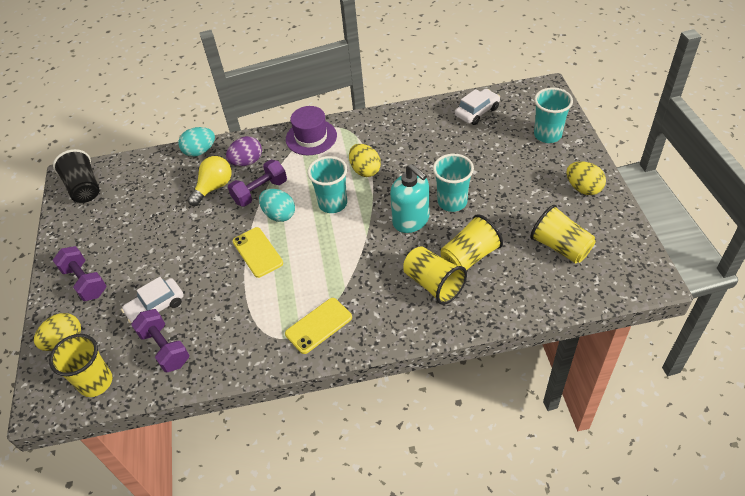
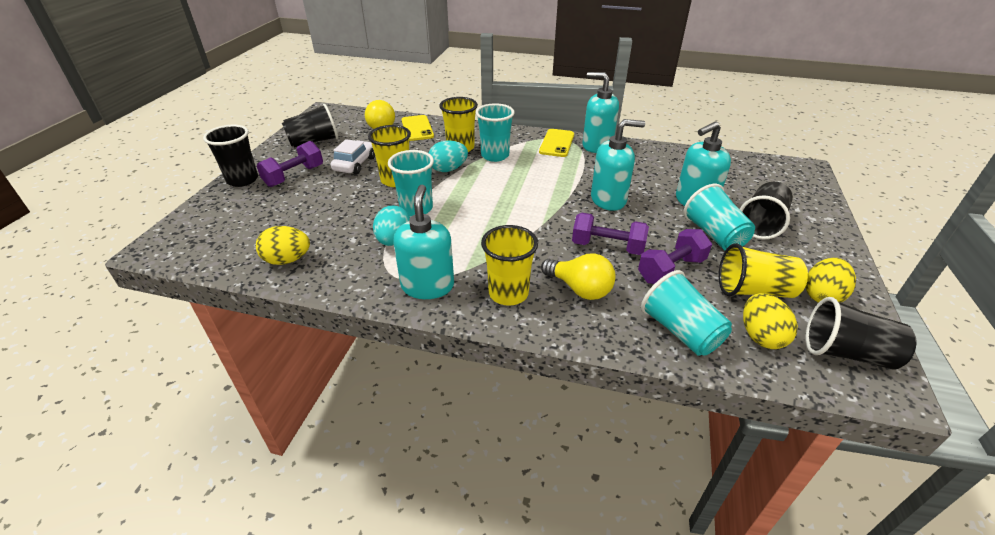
black cup: 1 -> 4
purple egg: 1 -> 0
purple hat: 1 -> 0
turquoise cup: 3 -> 4
turquoise soap dispenser: 1 -> 4
white car: 2 -> 1
yellow light bulb: 1 -> 2

